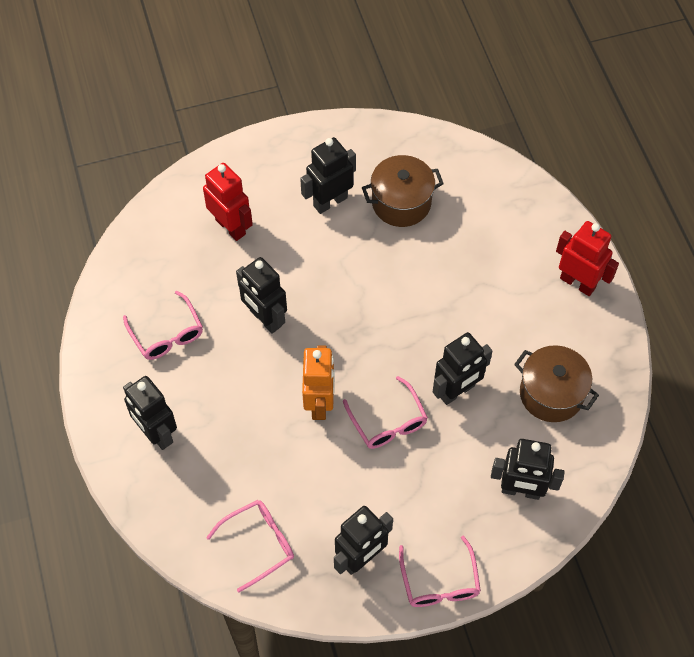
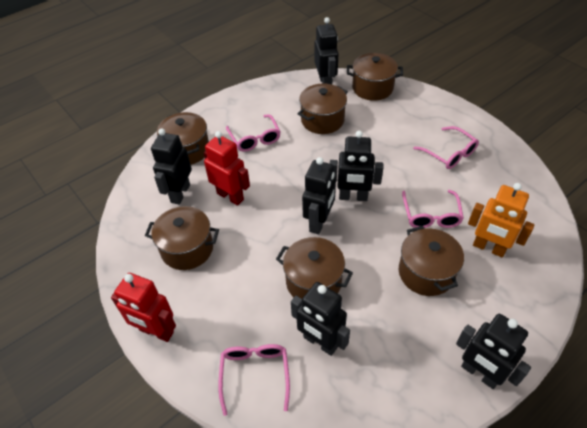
brown pot: 2 -> 6

